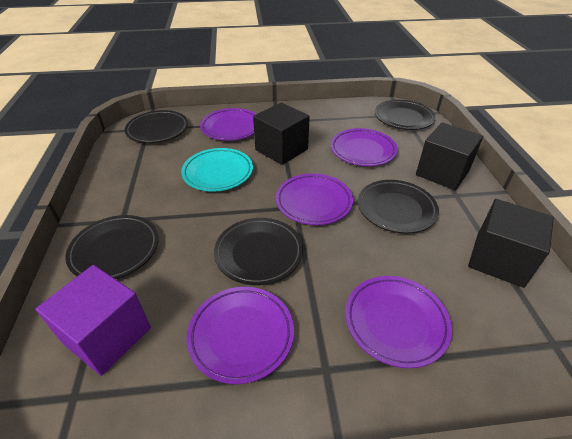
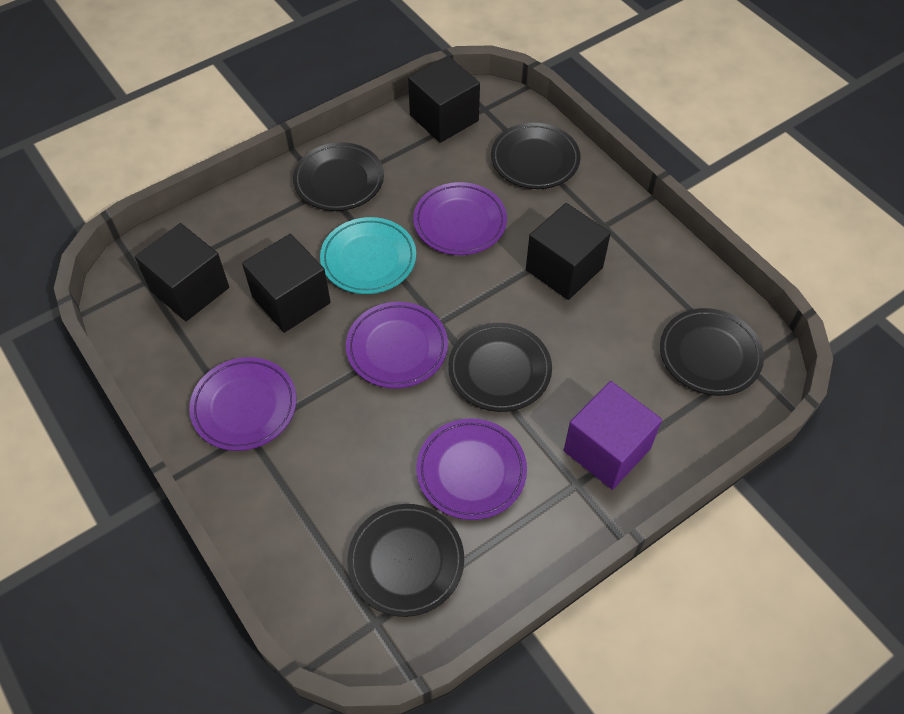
black cube: 3 -> 4
purple plate: 5 -> 4

